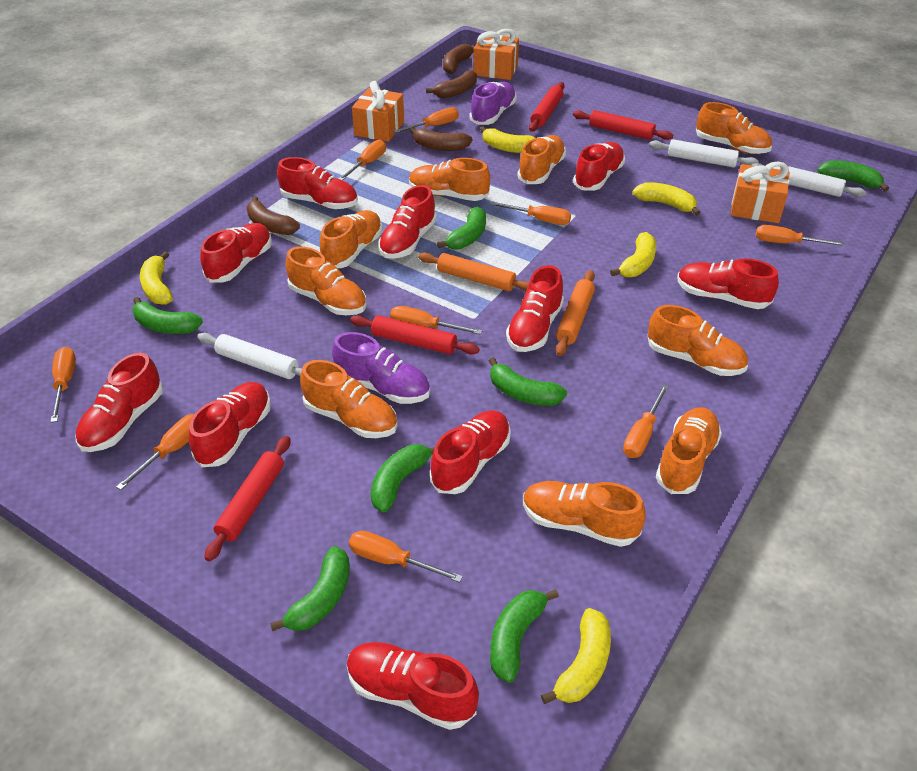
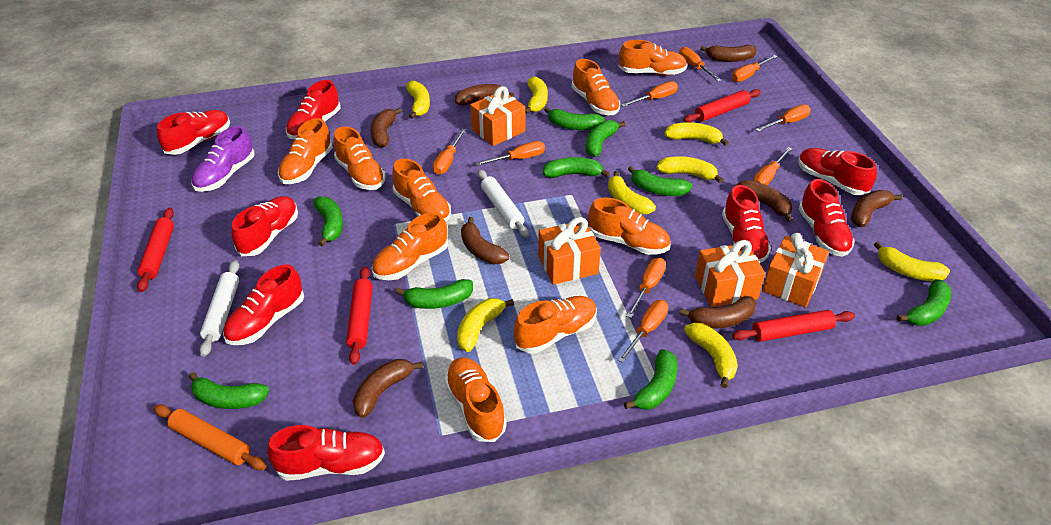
brown banana: 4 -> 8
green banana: 7 -> 9
orange gift: 3 -> 4
orange rolling pin: 2 -> 1
purple shoe: 2 -> 1
red shoe: 10 -> 8
white rolling pin: 3 -> 2
yellow banana: 5 -> 8

